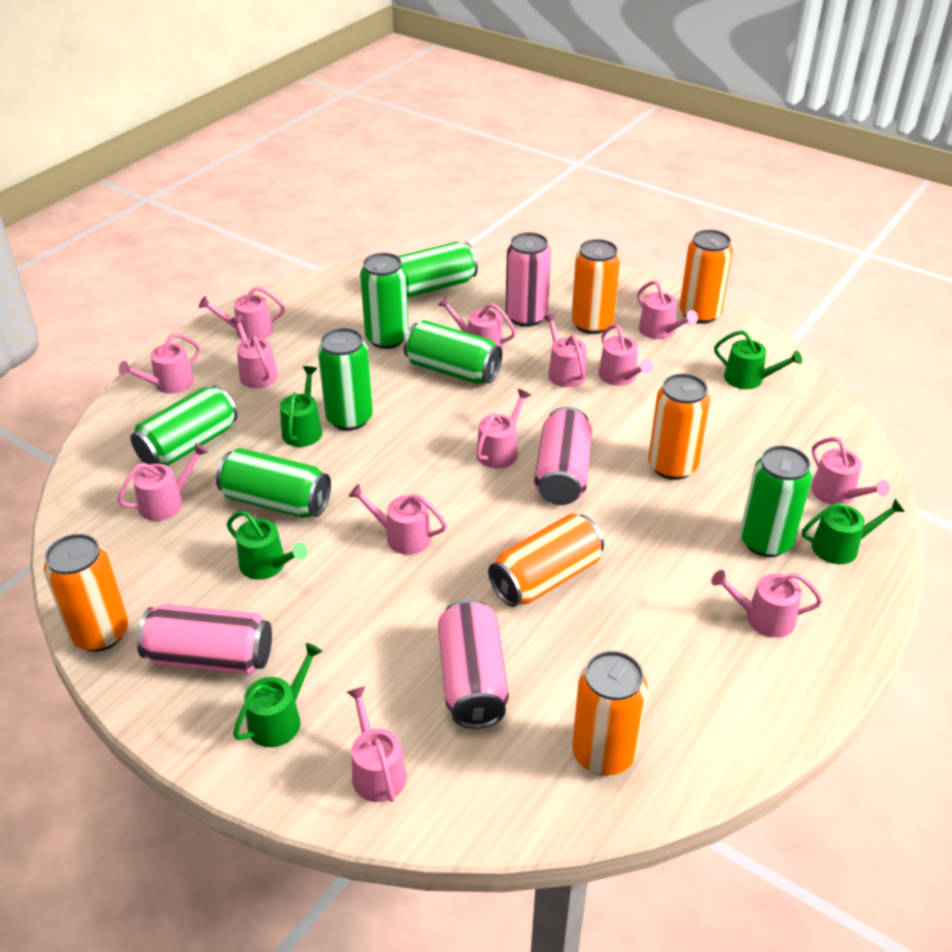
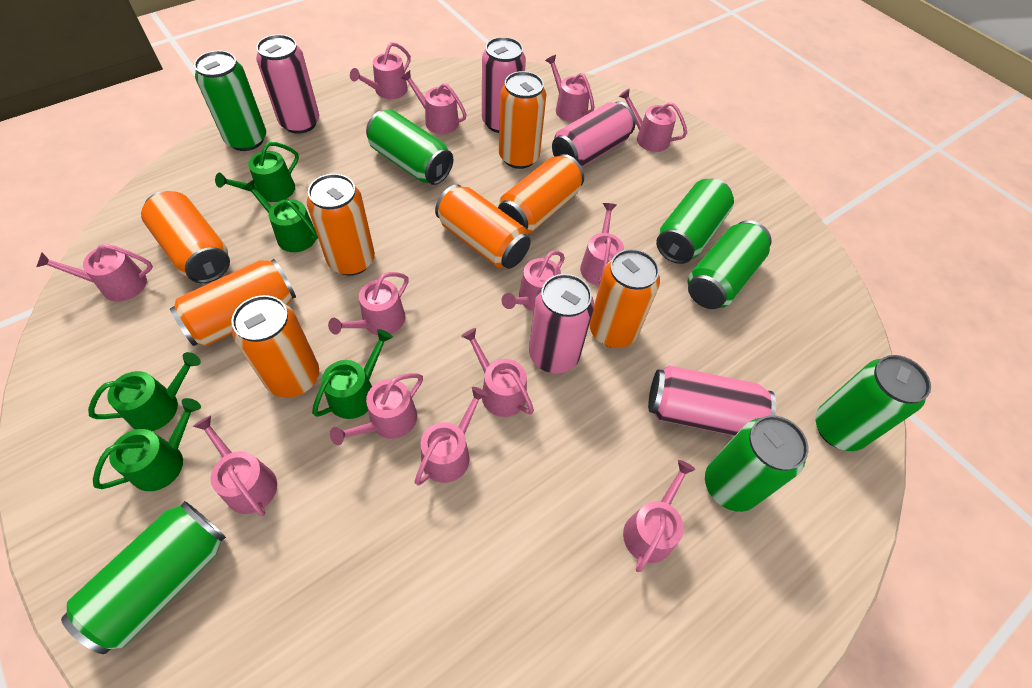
orange can: 6 -> 8
pink can: 4 -> 5

